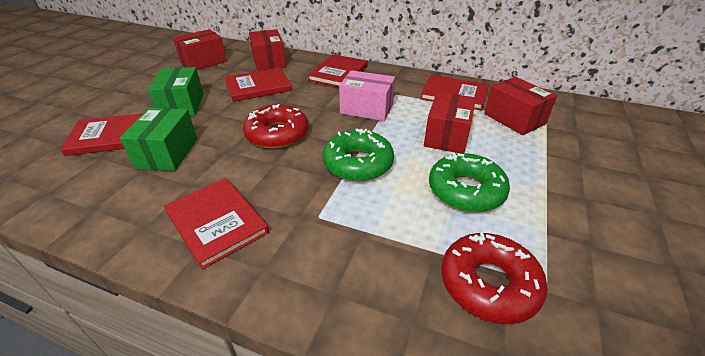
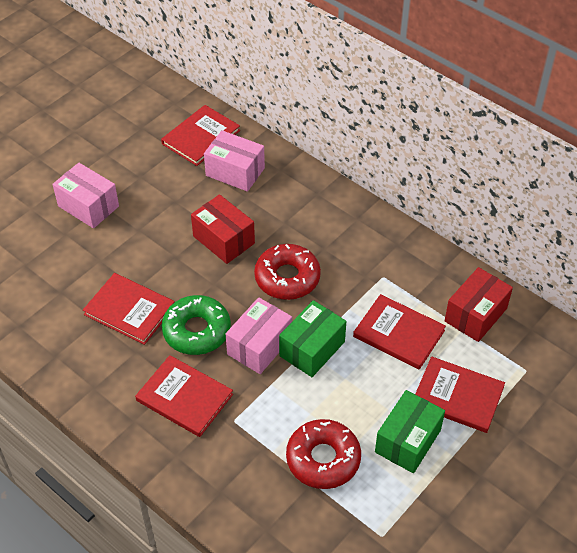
green donut: 2 -> 1
pink box: 1 -> 3
red box: 4 -> 2

